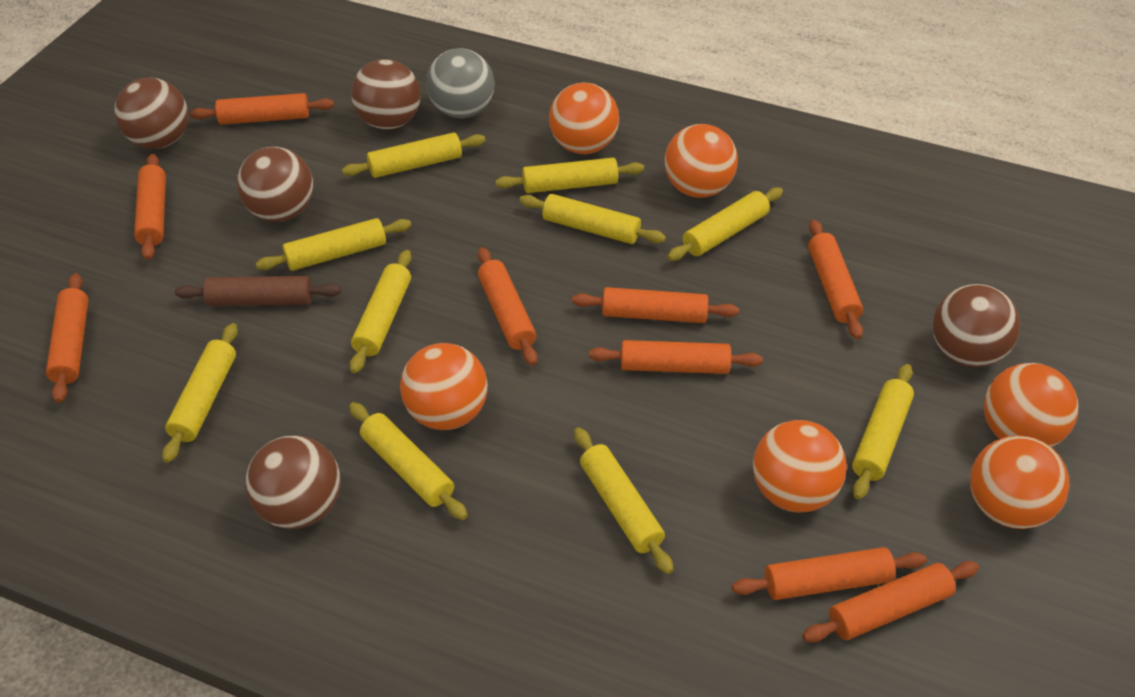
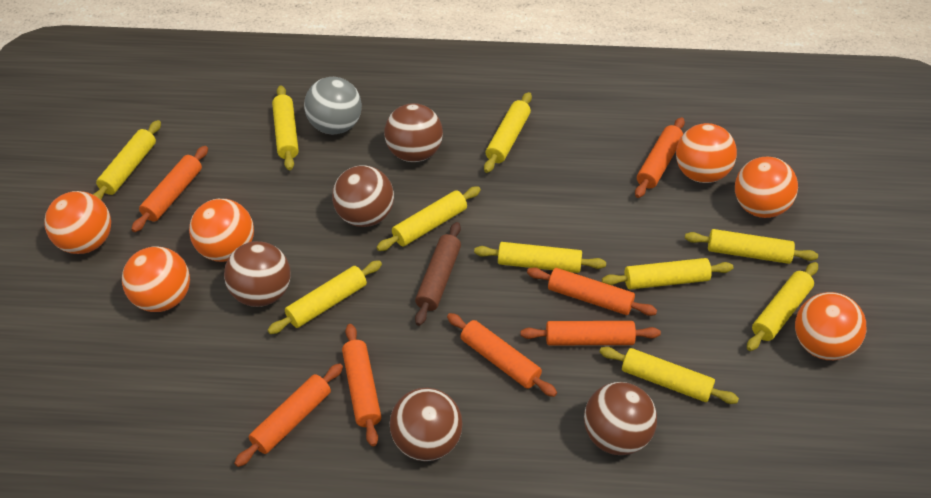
orange rolling pin: 9 -> 7

